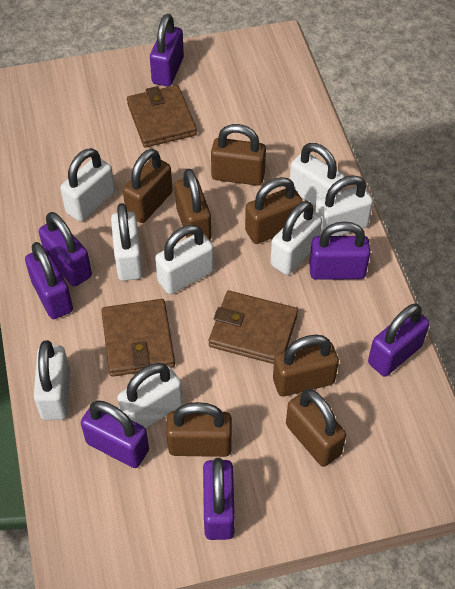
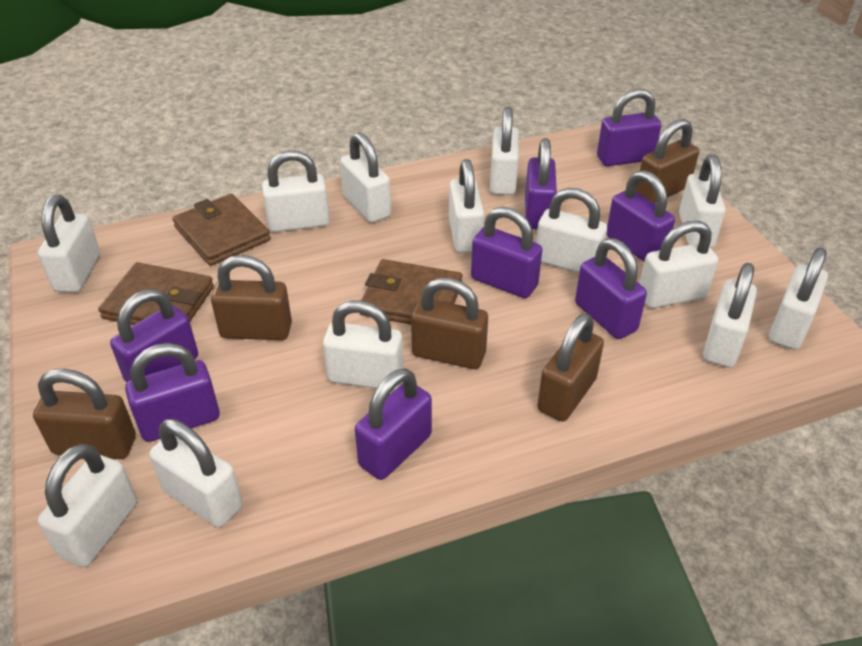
brown padlock: 7 -> 5
purple padlock: 7 -> 8
white padlock: 8 -> 13

